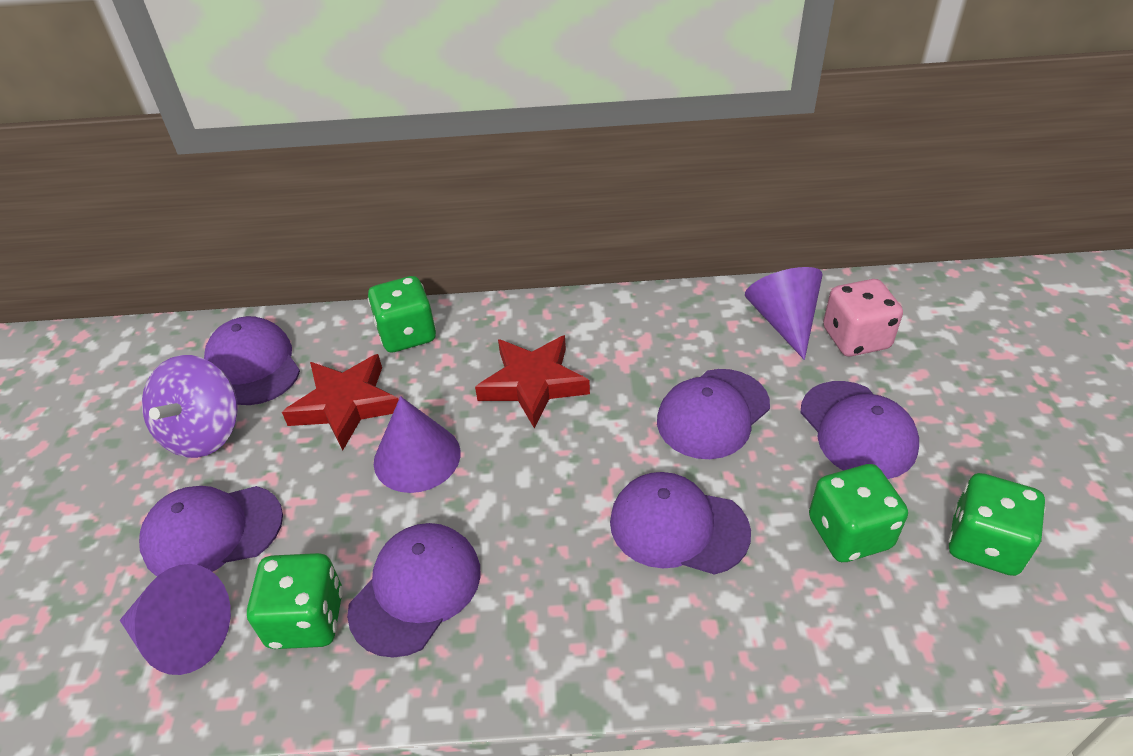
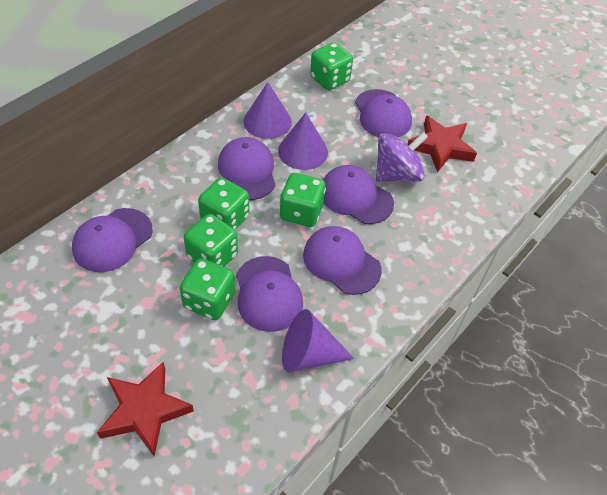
green dice: 4 -> 5
pink dice: 1 -> 0

